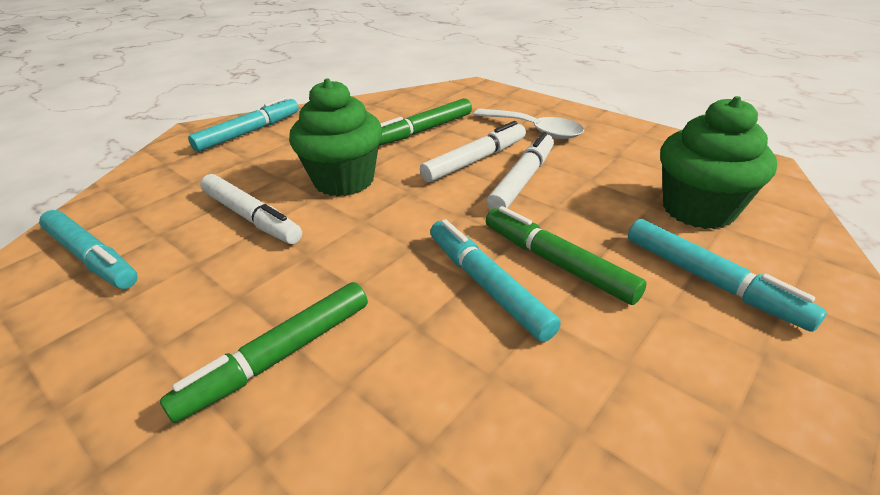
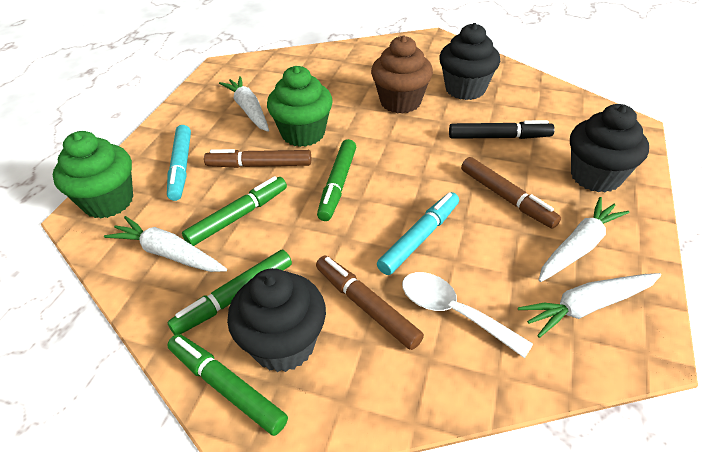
black cupcake: 0 -> 3
black marker: 0 -> 1
brown cupcake: 0 -> 1
brown marker: 0 -> 3
green marker: 3 -> 4
turquoise marker: 4 -> 2
white carrot: 0 -> 4
white marker: 3 -> 0

